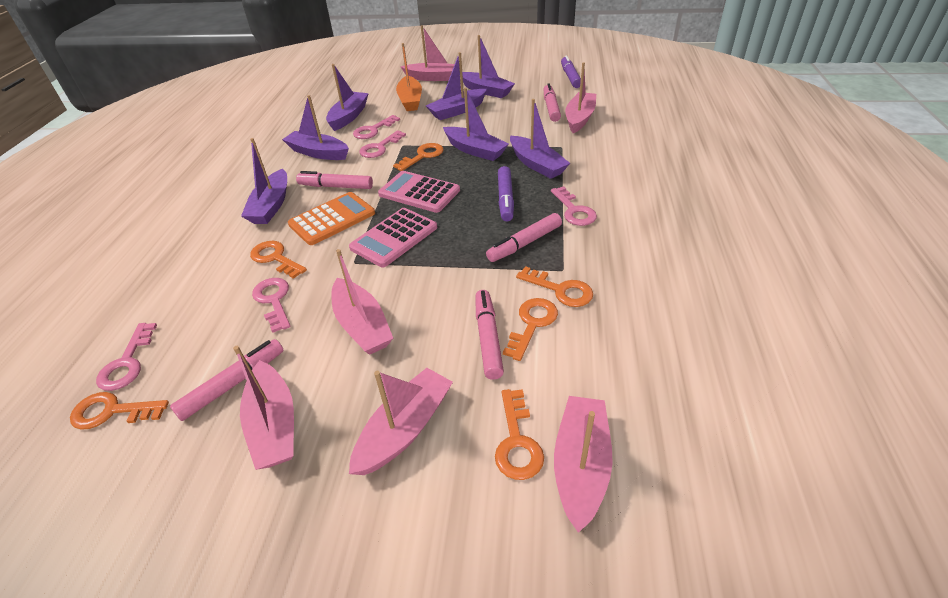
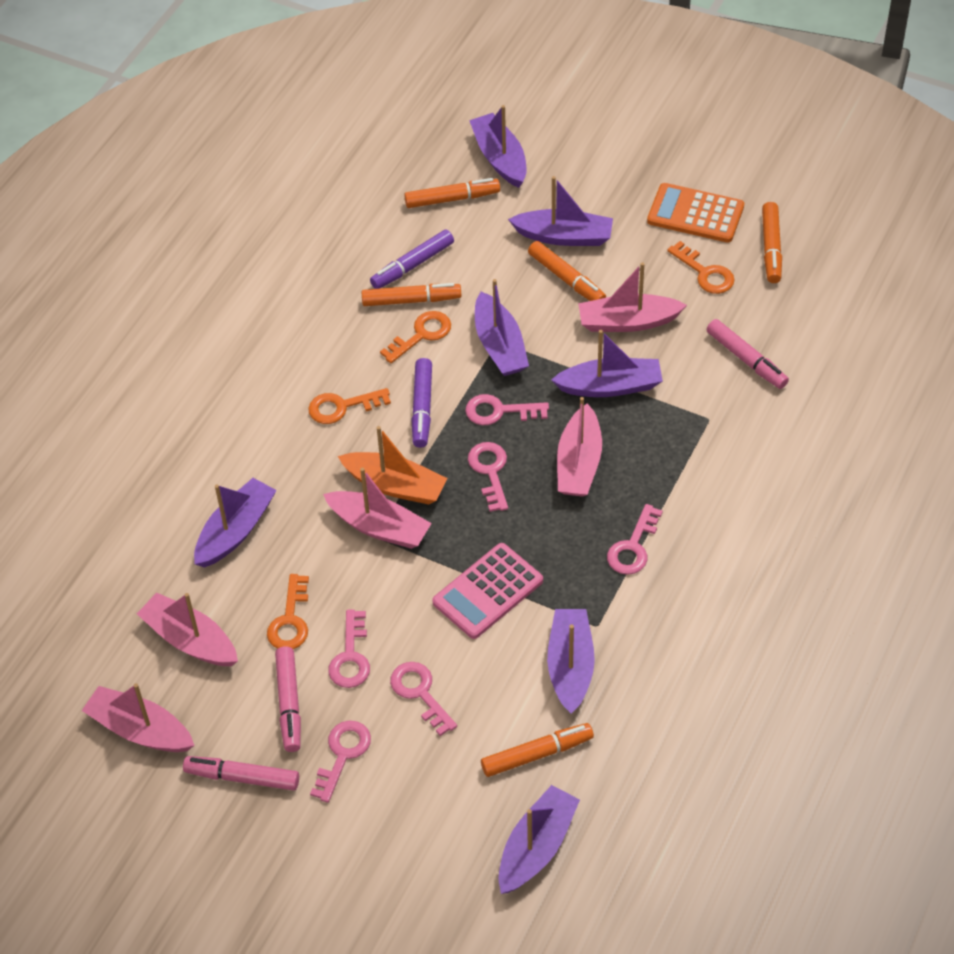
orange key: 6 -> 4
orange marker: 0 -> 5
pink boat: 6 -> 5
pink calculator: 2 -> 1
pink key: 5 -> 6
pink marker: 5 -> 3

